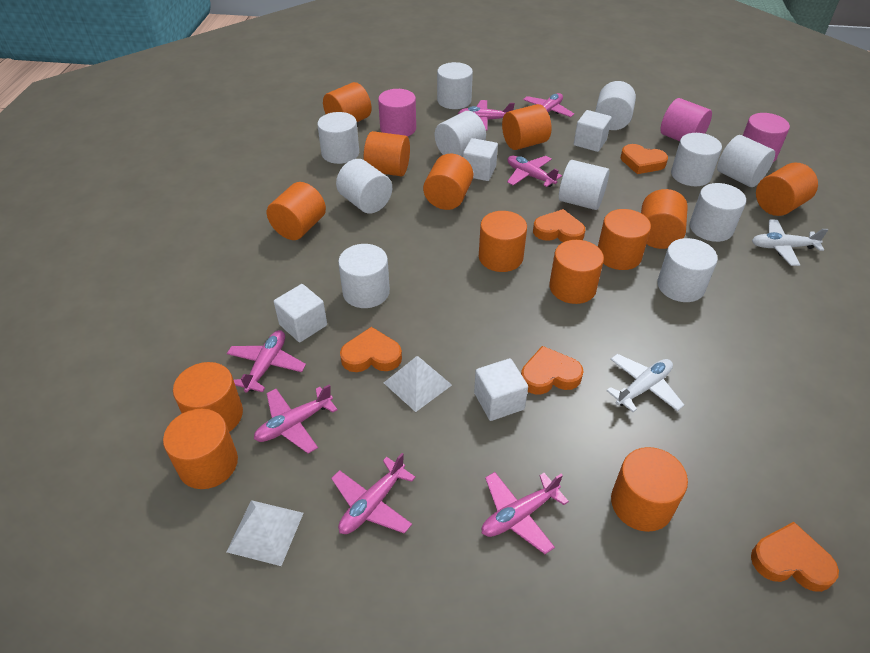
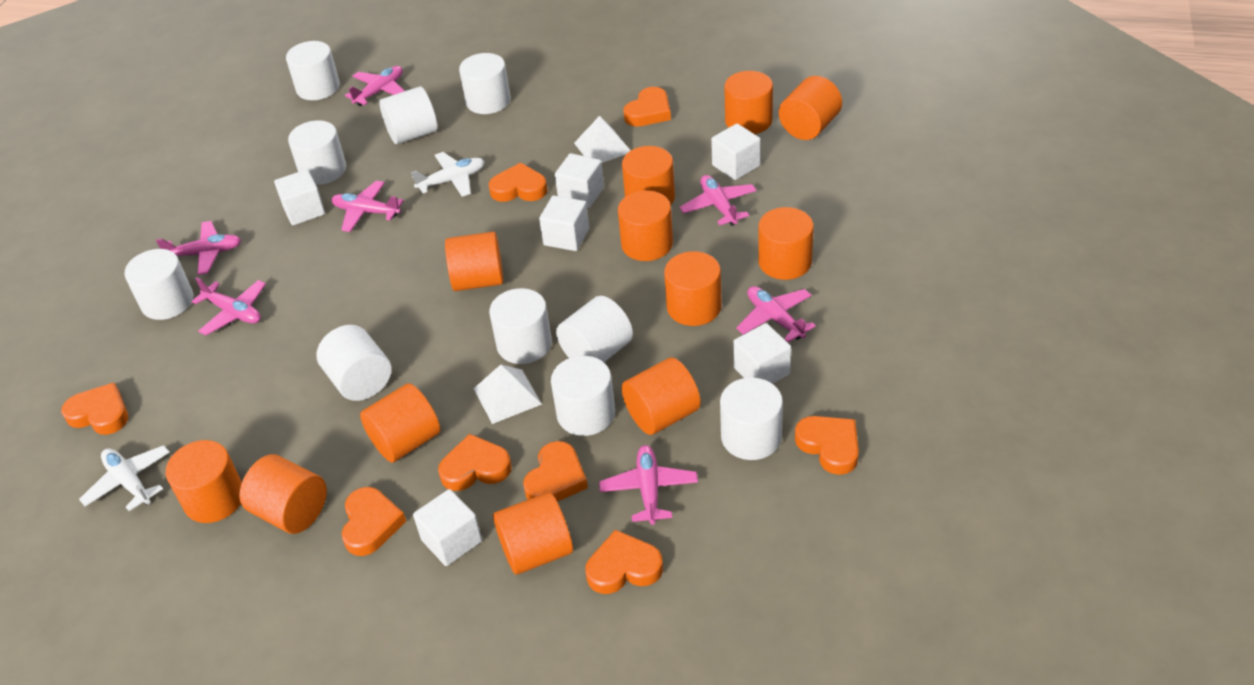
orange cylinder: 13 -> 12
orange heart: 5 -> 8
pink cylinder: 3 -> 0
white cube: 4 -> 6
white cylinder: 11 -> 10

